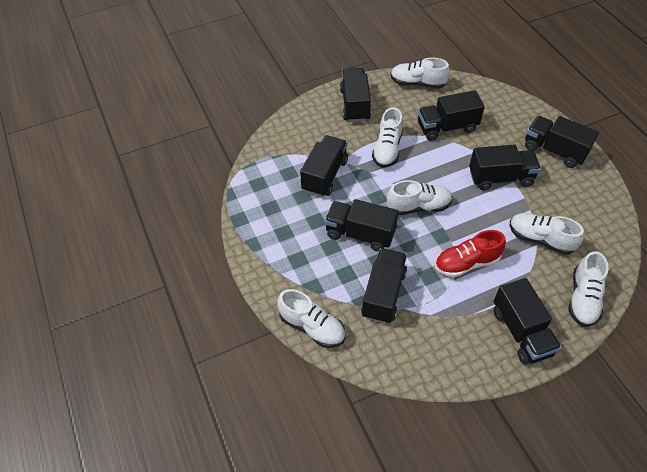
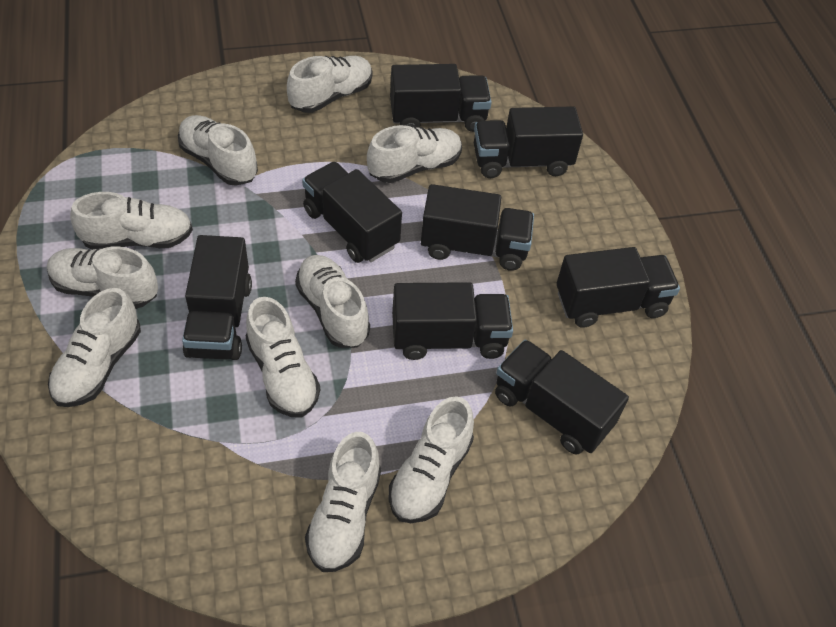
red shoe: 1 -> 0
white shoe: 6 -> 10

